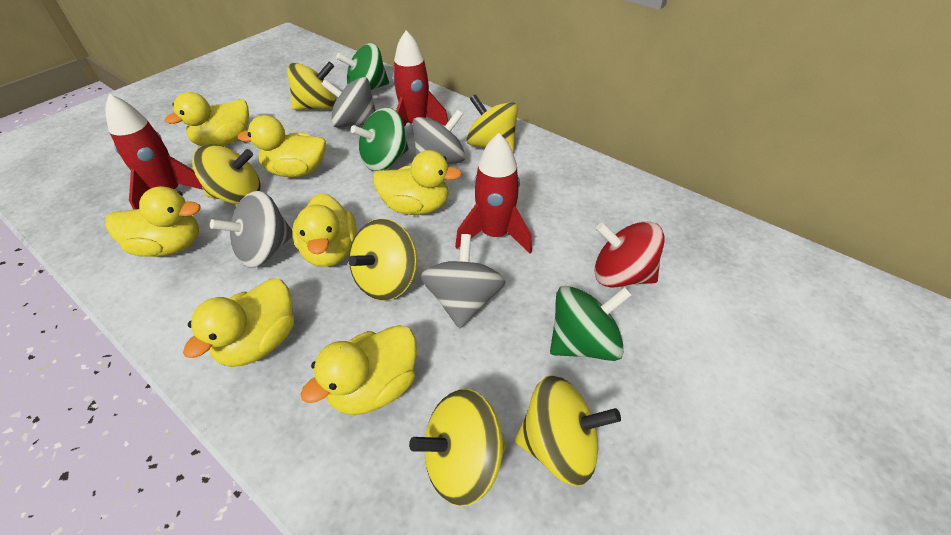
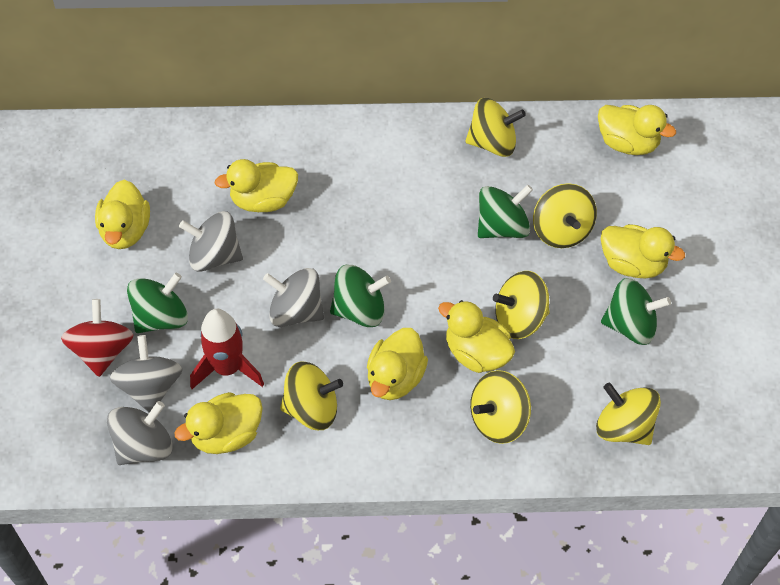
green spinning top: 3 -> 4
red rocket: 3 -> 1

